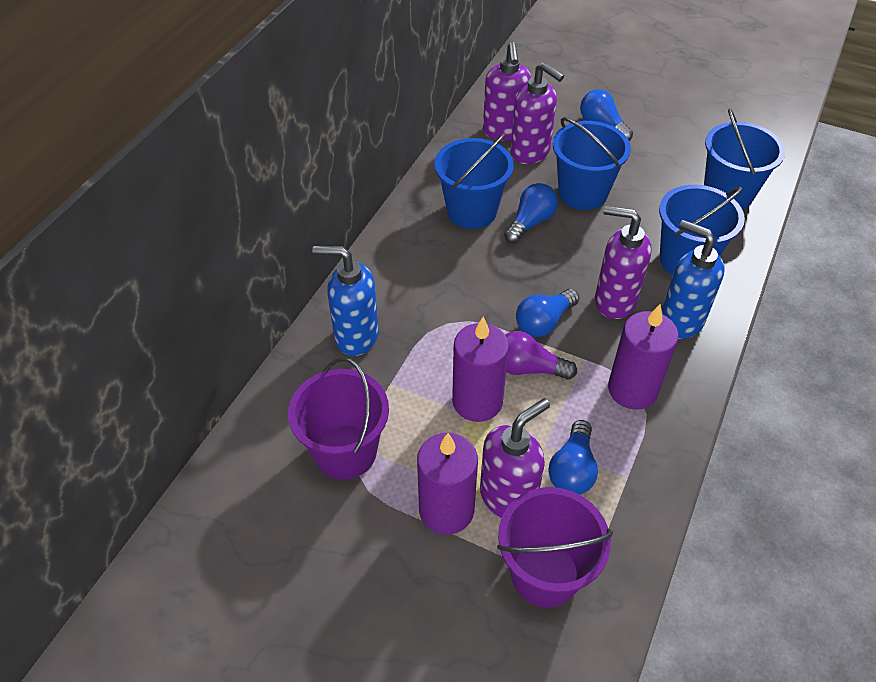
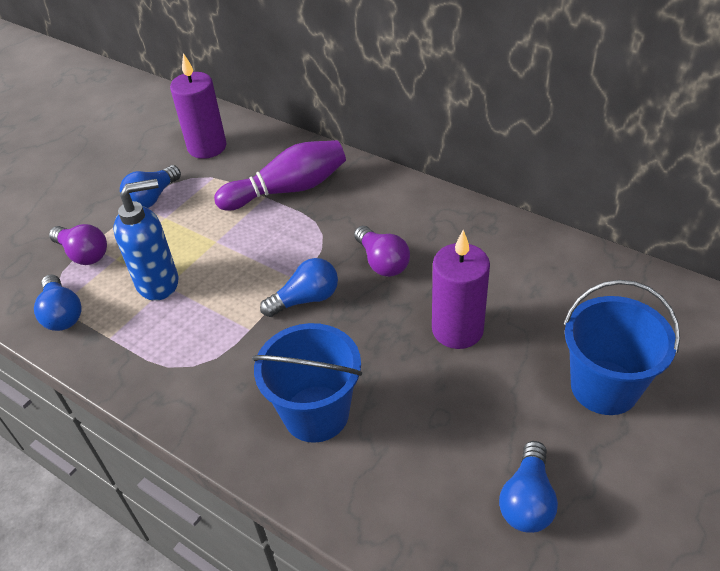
blue bucket: 4 -> 2
blue soap dispenser: 2 -> 1
purple bowling pin: 0 -> 1
purple bucket: 2 -> 0
purple candle: 3 -> 2
purple light bulb: 1 -> 2
purple soap dispenser: 4 -> 0

